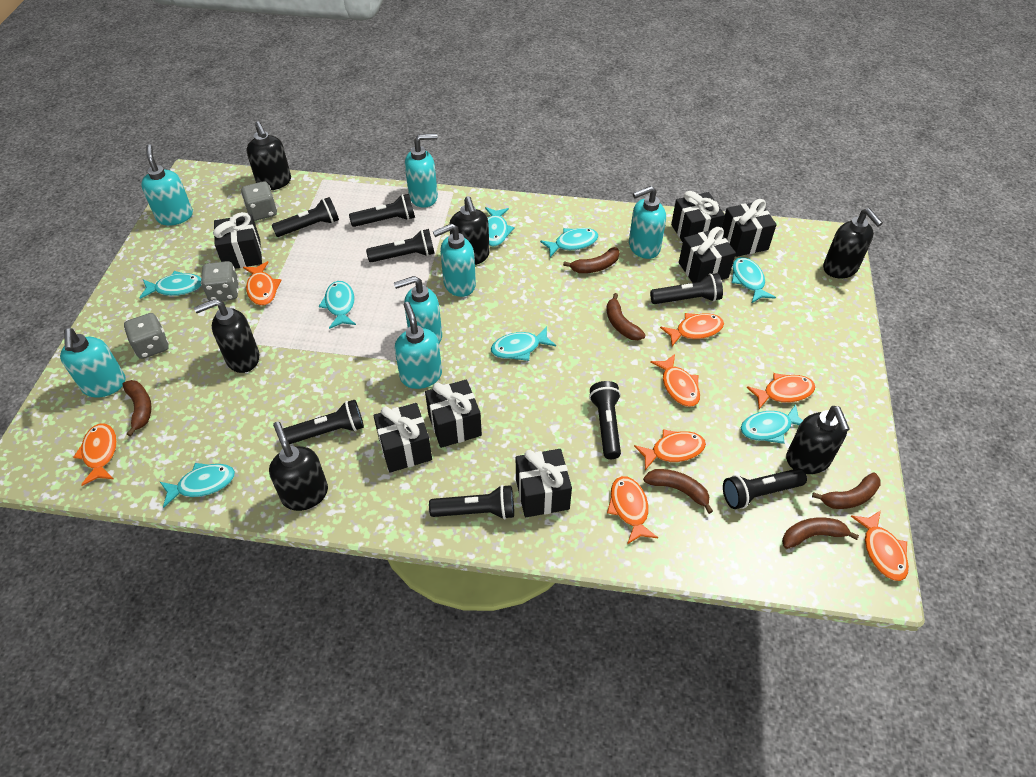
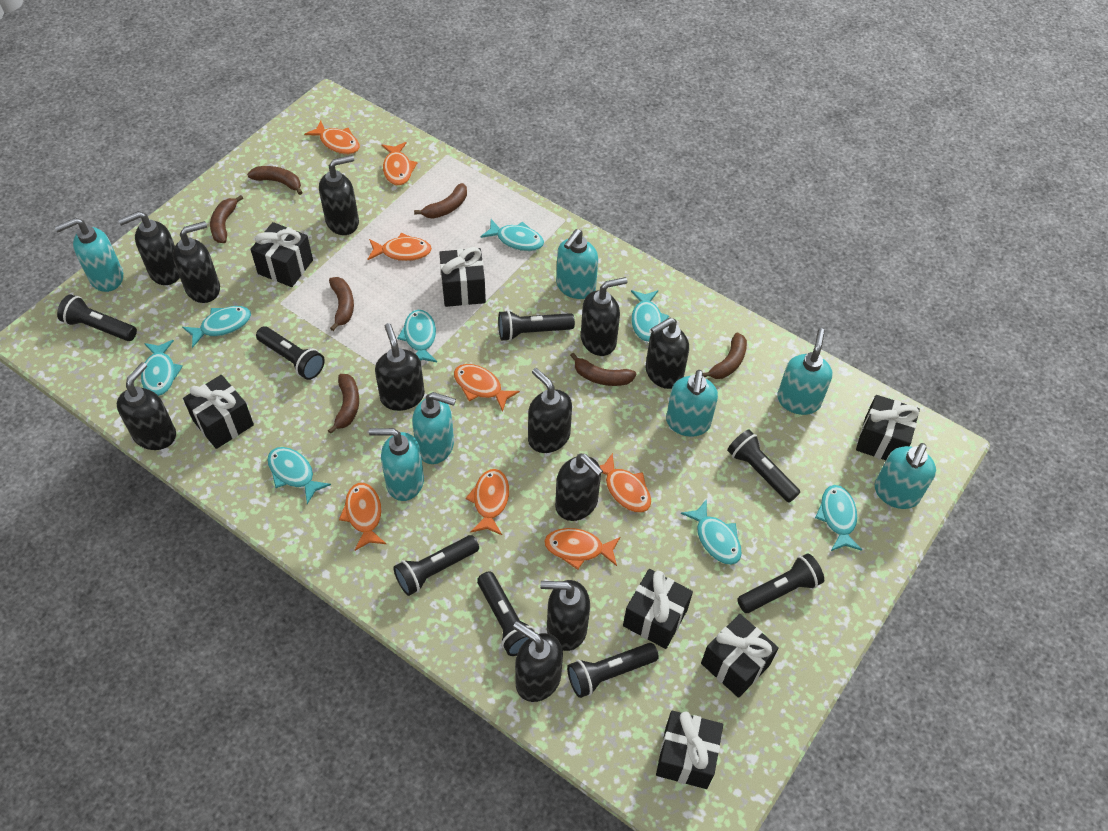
black soap dispenser: 6 -> 11
brown banana: 6 -> 7
grey dice: 3 -> 0

